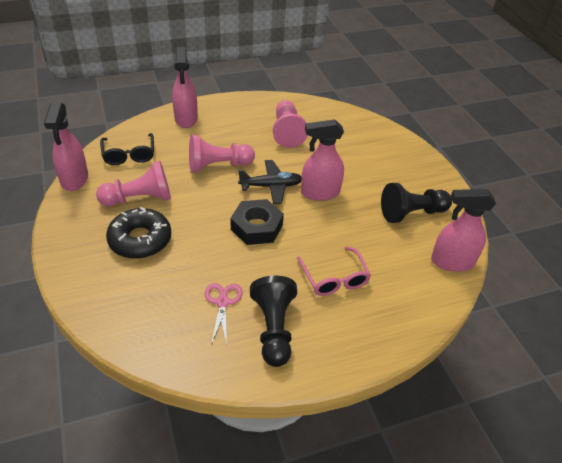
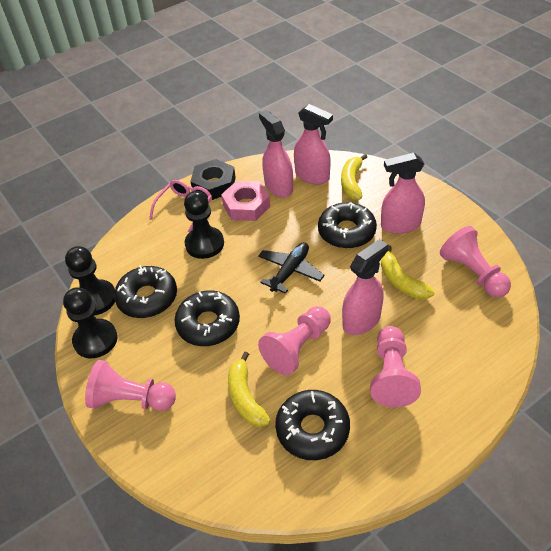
black donut: 1 -> 4
black glasses: 1 -> 0
black pawn: 2 -> 3
pink nut: 0 -> 1
pink pawn: 3 -> 4
pink scissors: 1 -> 0
yellow banana: 0 -> 3

